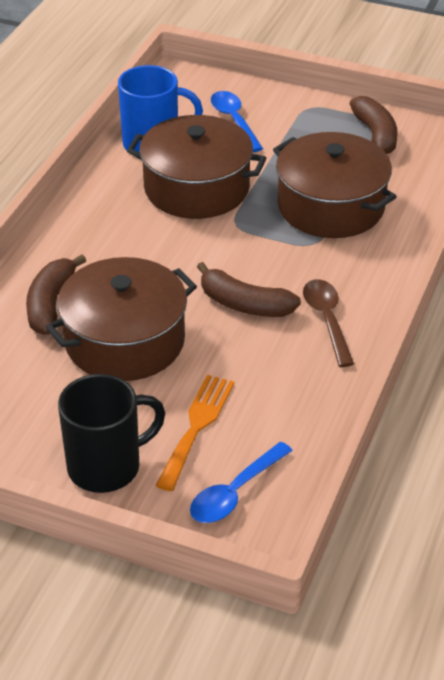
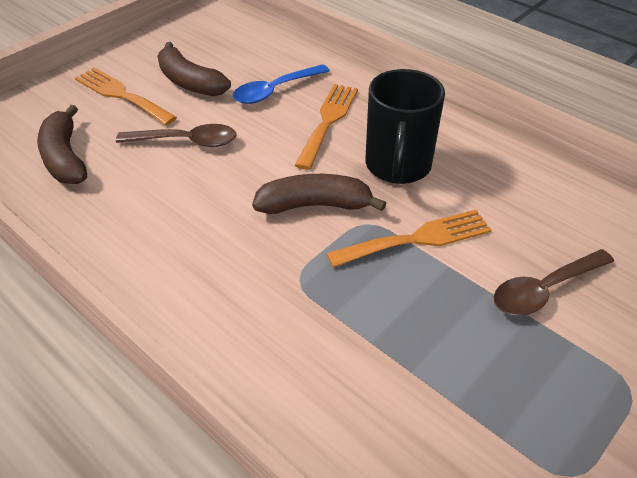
blue mug: 1 -> 0
blue spoon: 2 -> 1
brown pot: 3 -> 0
brown spoon: 1 -> 2
orange fork: 1 -> 3

